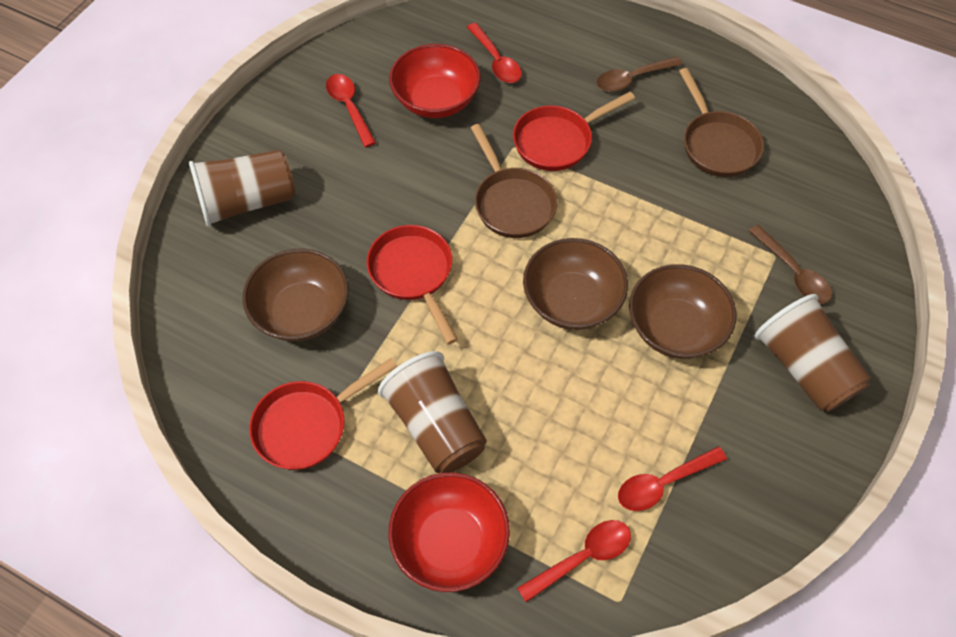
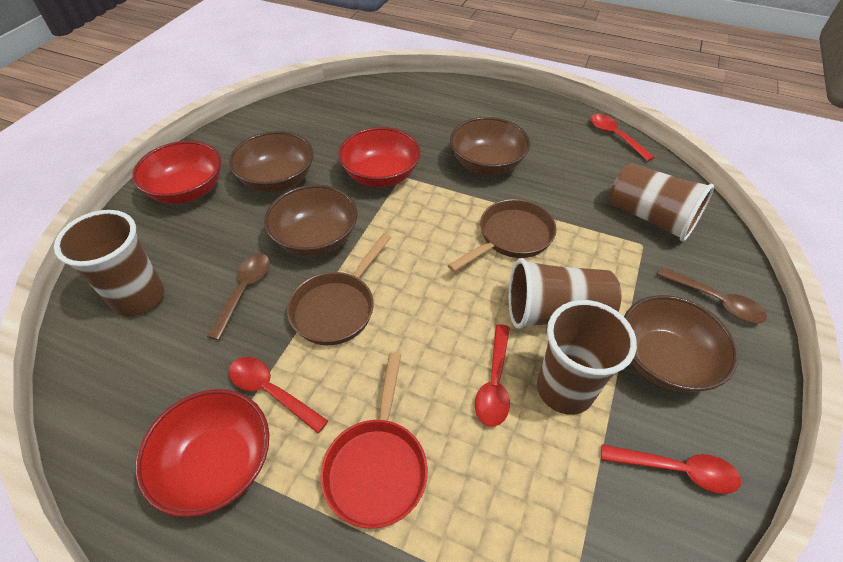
brown bowl: 3 -> 4
brown cup: 3 -> 4
red bowl: 2 -> 3
red pan: 3 -> 1

